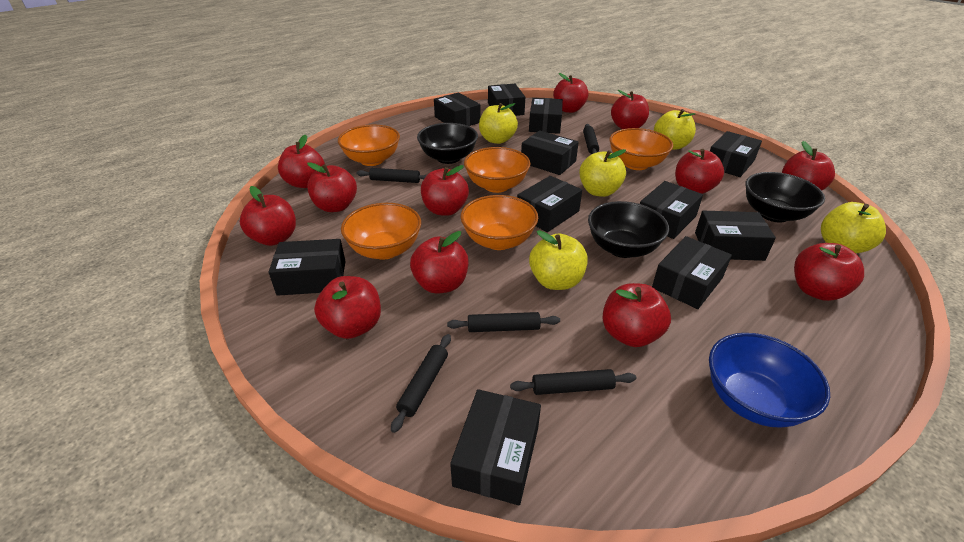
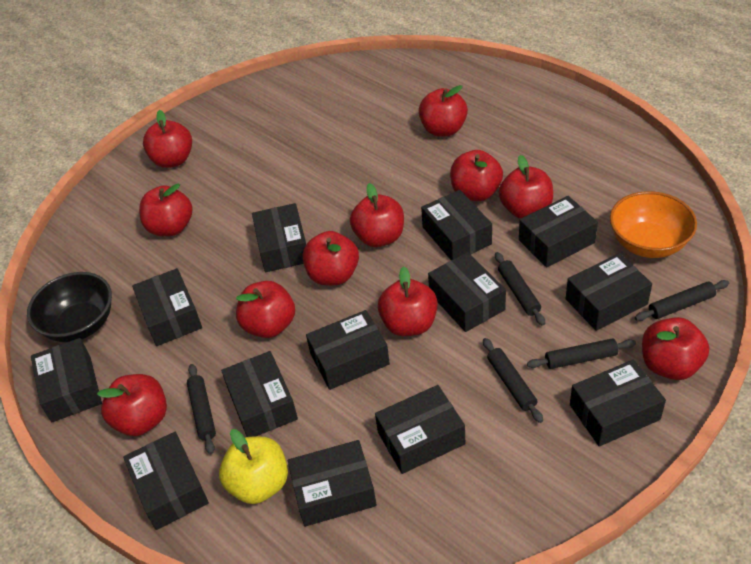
black bowl: 3 -> 1
black box: 11 -> 13
blue bowl: 1 -> 0
orange bowl: 5 -> 1
red apple: 12 -> 11
yellow apple: 5 -> 1

